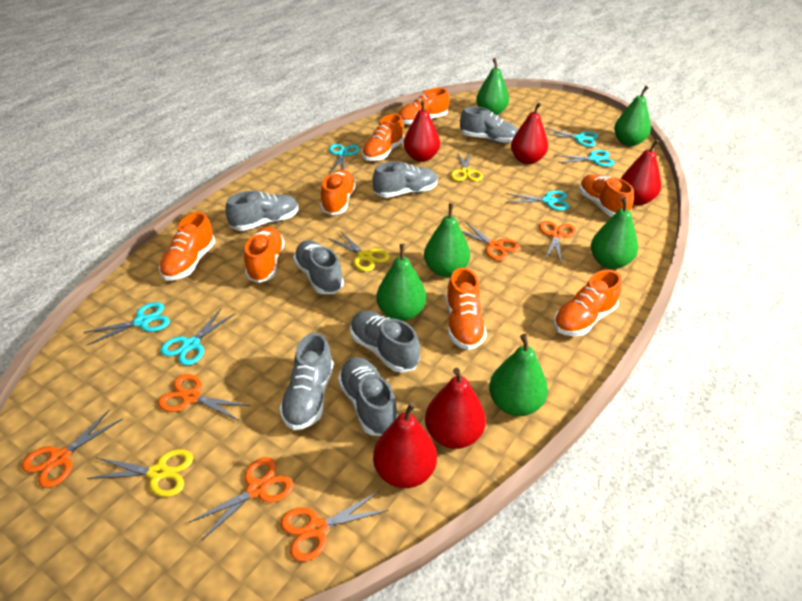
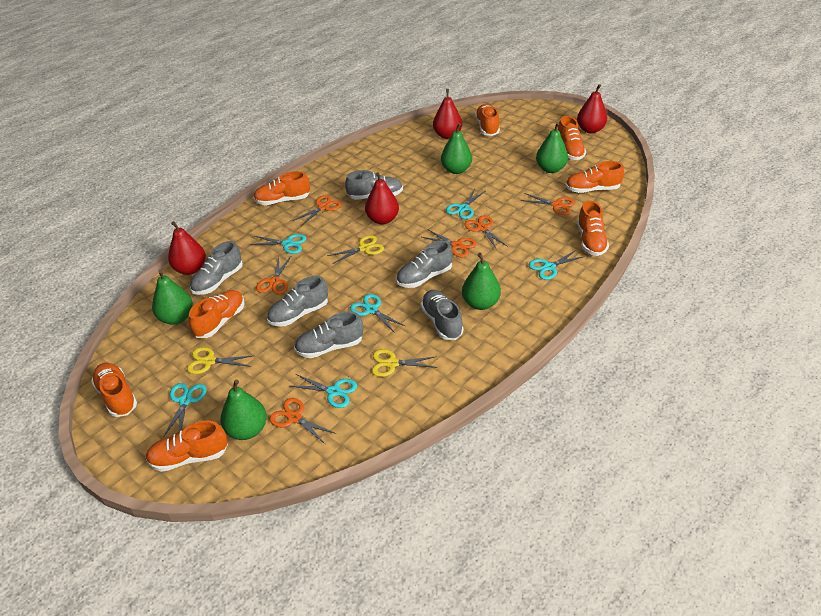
green pear: 6 -> 5
grey shoe: 7 -> 6
red pear: 5 -> 4

